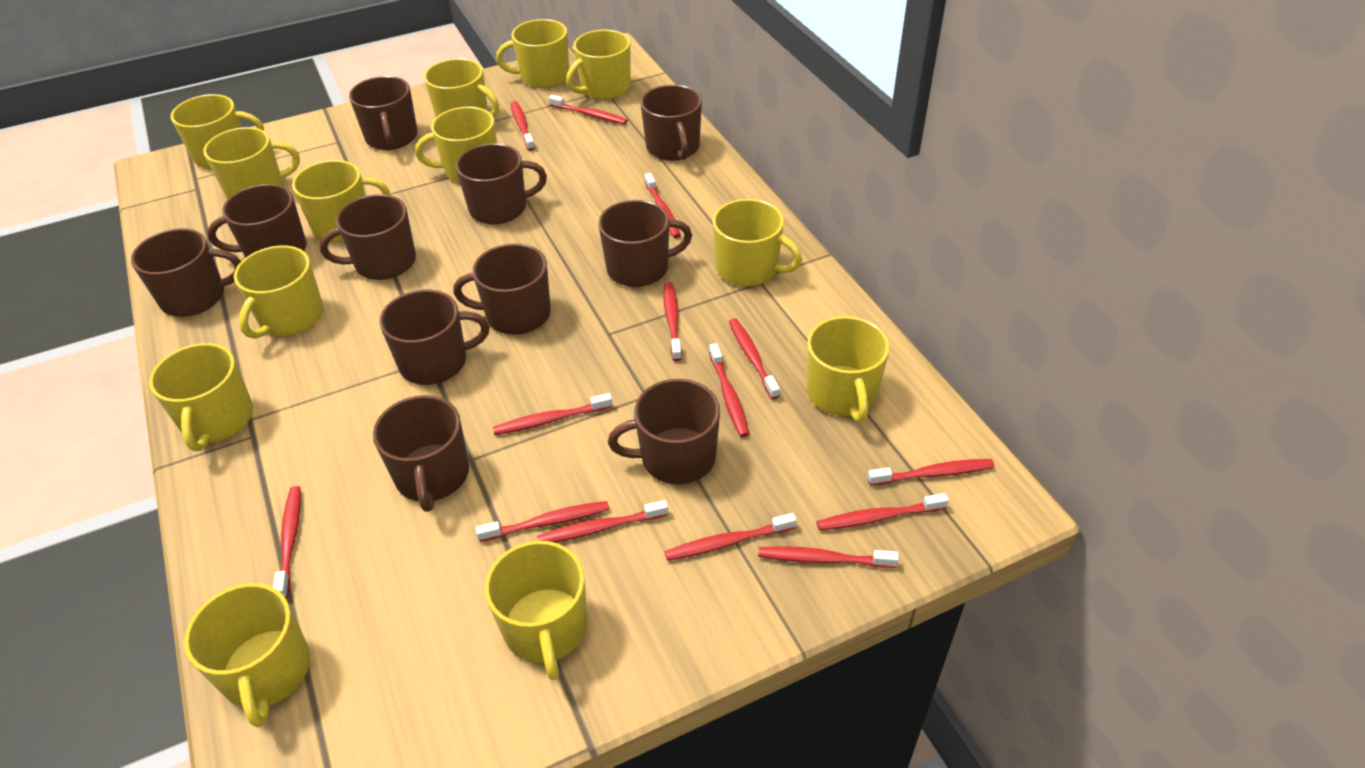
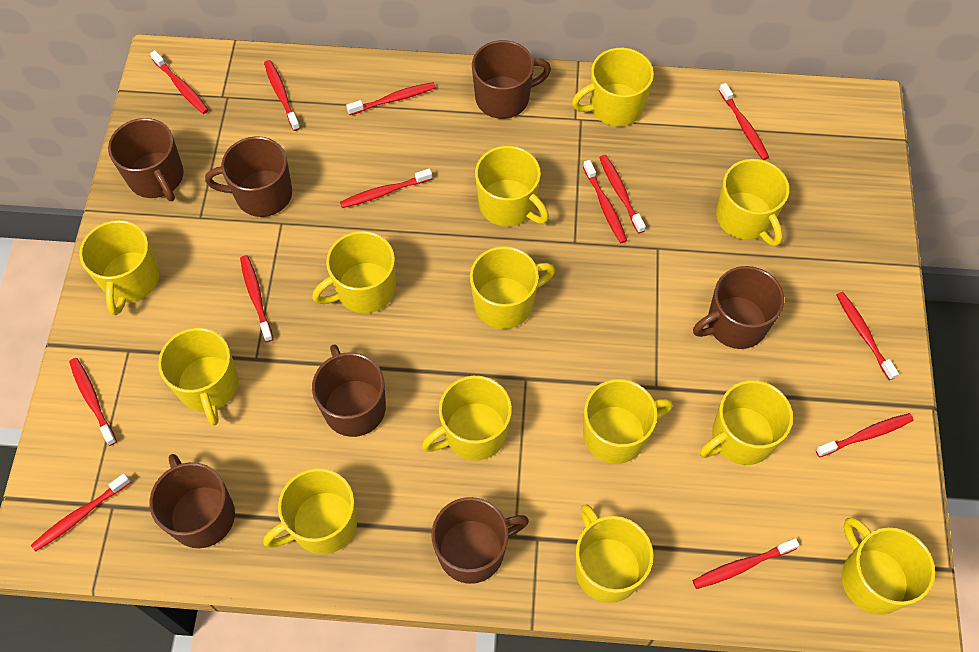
brown mug: 11 -> 7
red toothbrush: 14 -> 13

